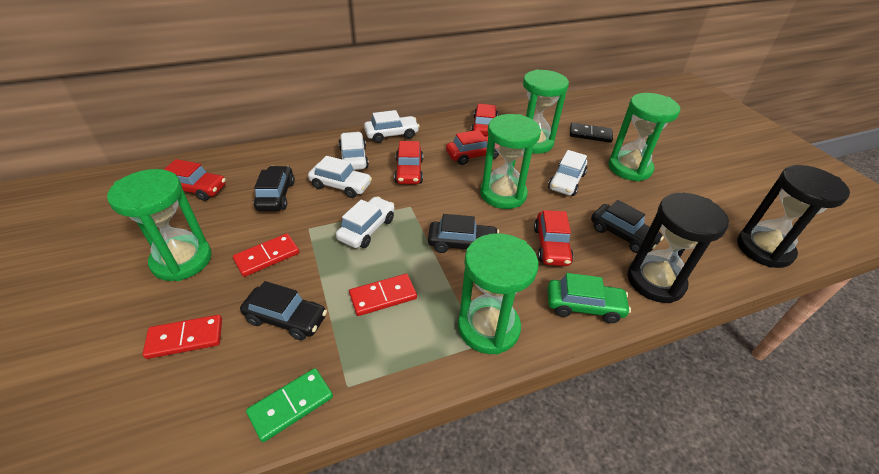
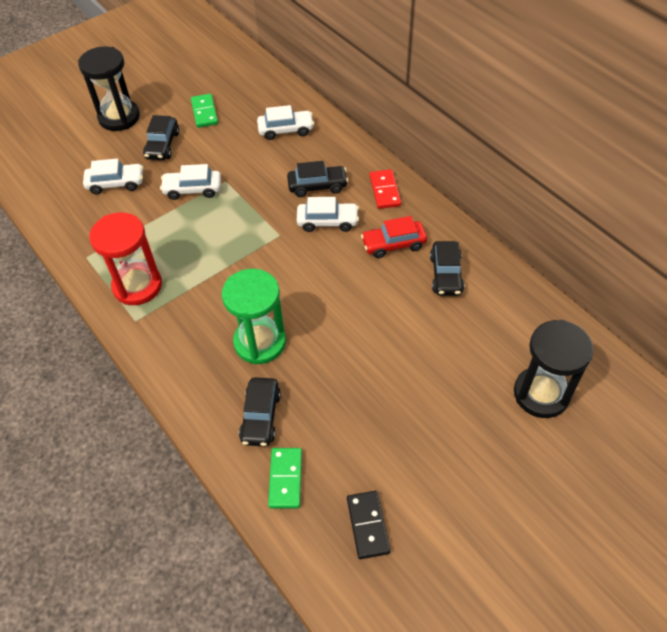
green car: 1 -> 0
green domino: 1 -> 2
green hourglass: 5 -> 1
red car: 5 -> 1
red domino: 3 -> 1
red hourglass: 0 -> 1
white car: 5 -> 4

